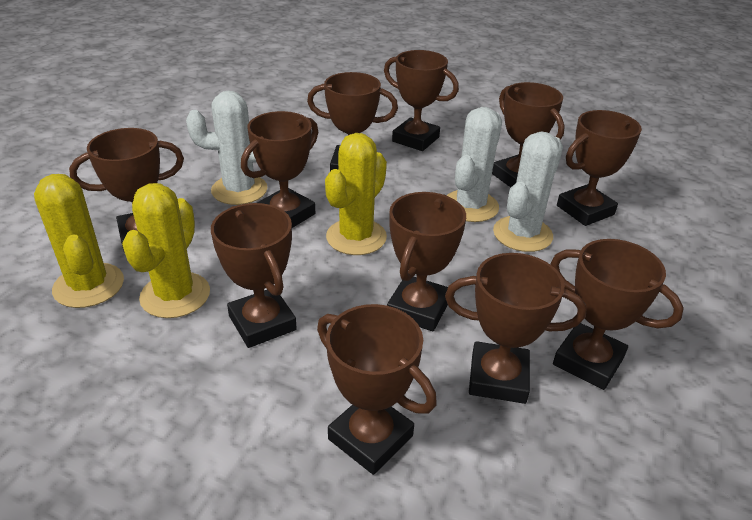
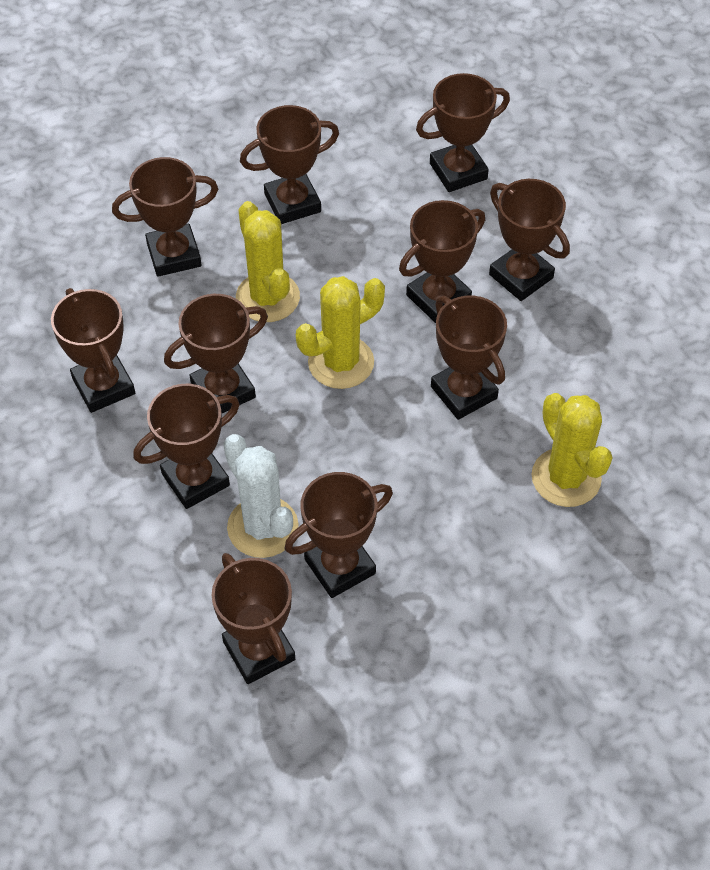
white cactus: 3 -> 1

